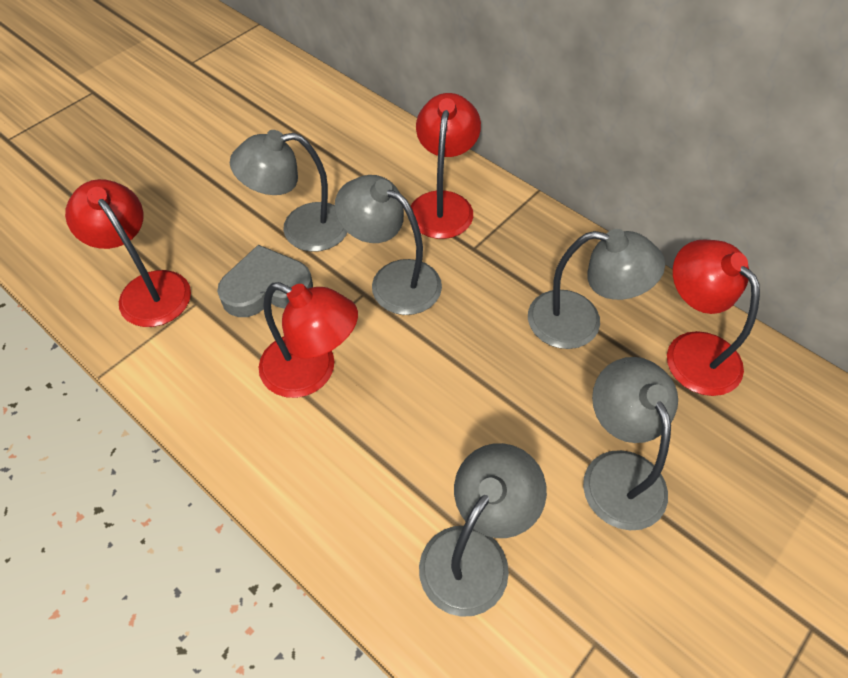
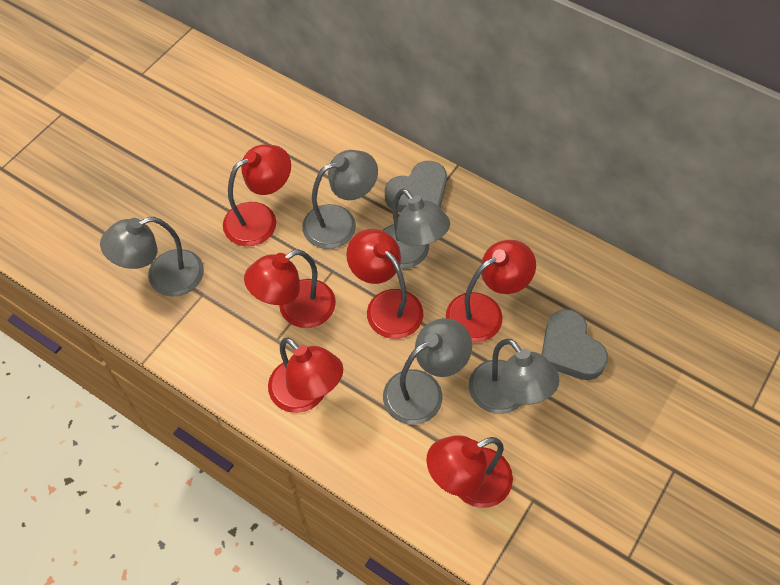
grey heart: 1 -> 2
red lamp: 4 -> 6

